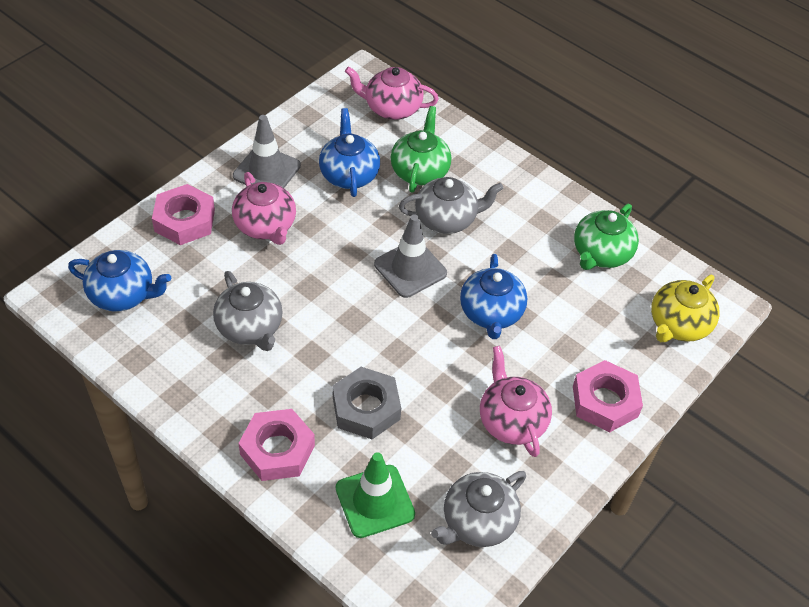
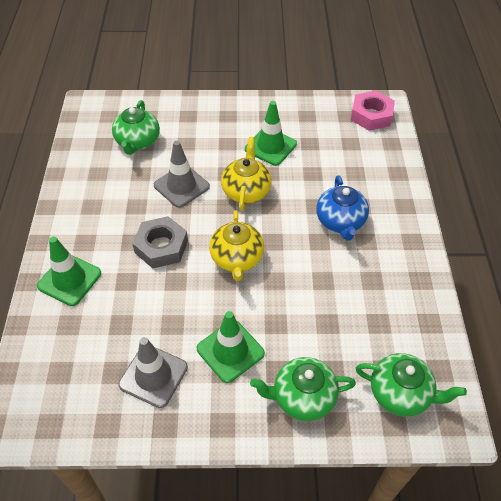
blue teapot: 3 -> 1
green teapot: 2 -> 3
green traffic cone: 1 -> 3
grey teapot: 3 -> 0
pink nut: 3 -> 1
pink teapot: 3 -> 0
yellow teapot: 1 -> 2

